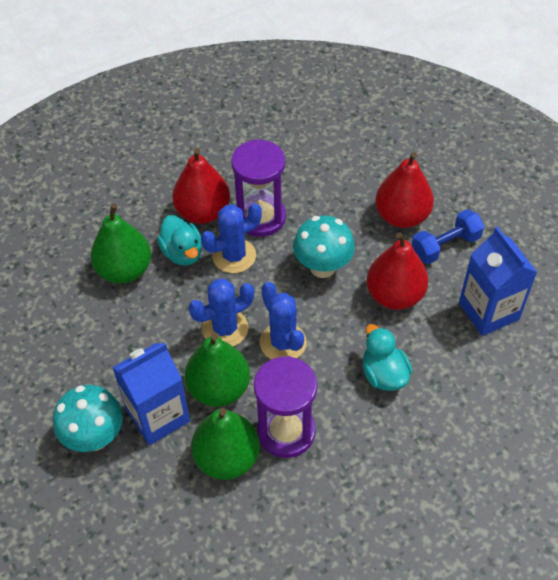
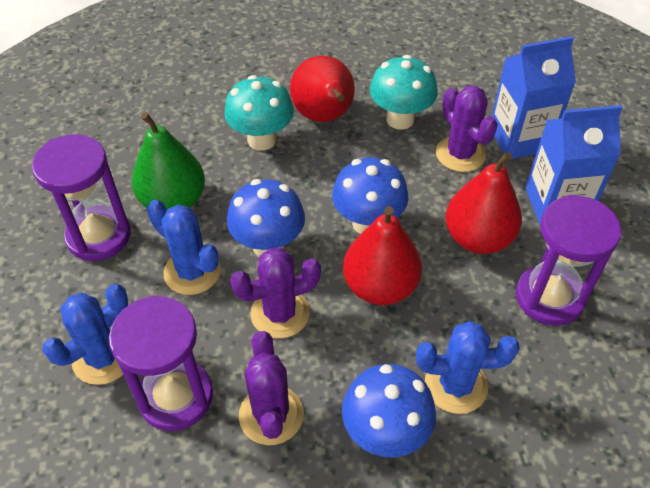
blue dumbbell: 1 -> 0
blue mushroom: 0 -> 3
green pear: 3 -> 1
purple cactus: 0 -> 3
purple hourglass: 2 -> 3
turquoise duck: 2 -> 0

